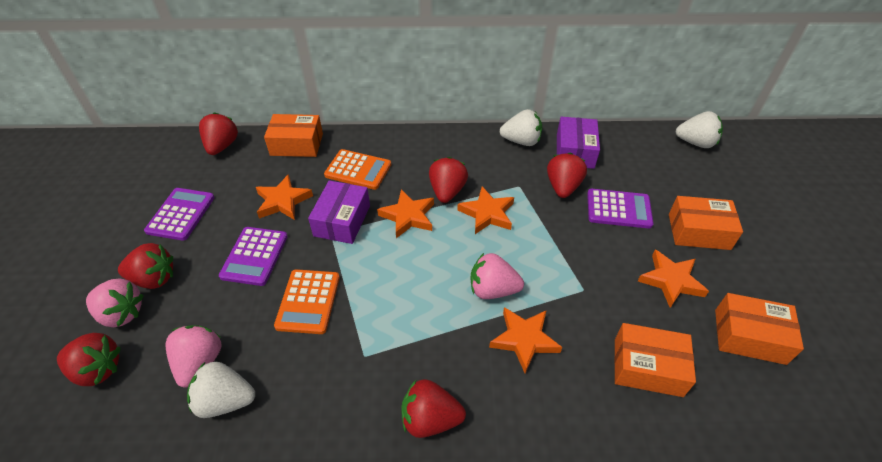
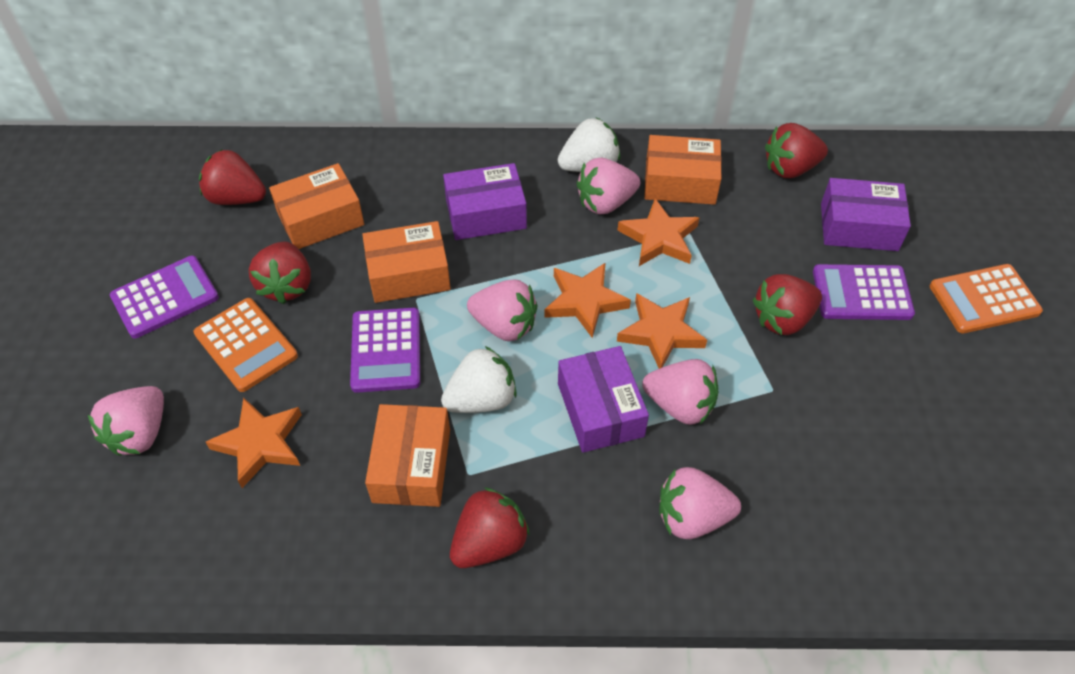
orange star: 5 -> 4
pink strawberry: 3 -> 5
purple box: 2 -> 3
red strawberry: 6 -> 5
white strawberry: 3 -> 2

